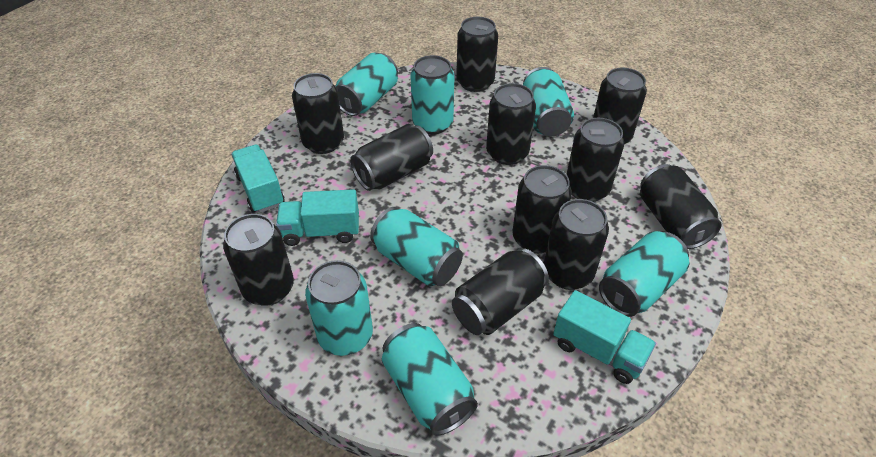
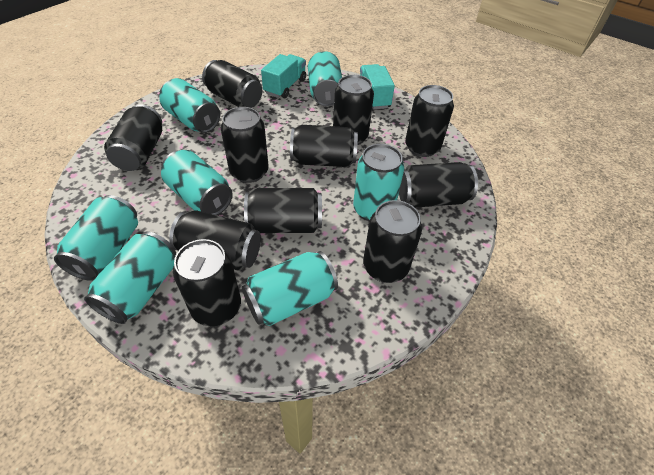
turquoise truck: 3 -> 2

